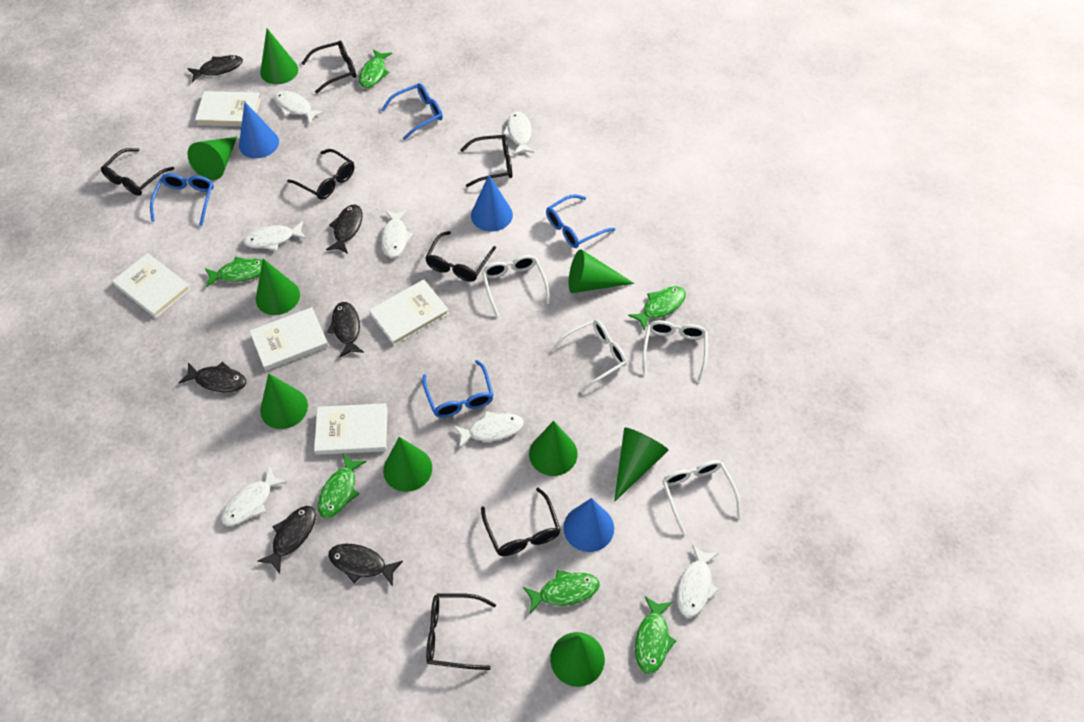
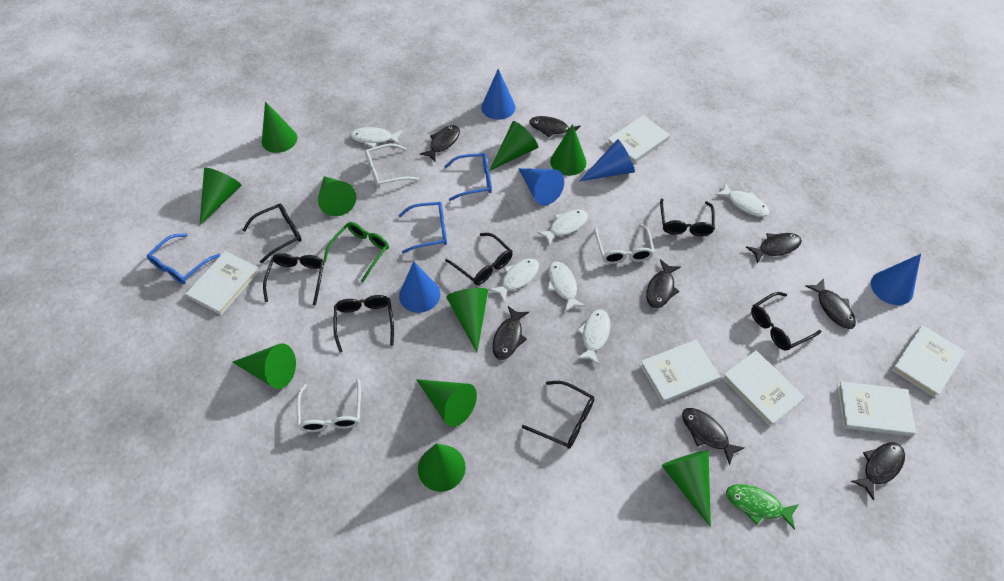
black fish: 6 -> 8
blue cone: 3 -> 5
blue glasses: 4 -> 3
green cone: 9 -> 10
green fish: 6 -> 1
green glasses: 0 -> 1
white book: 5 -> 6
white fish: 7 -> 6
white glasses: 4 -> 3

